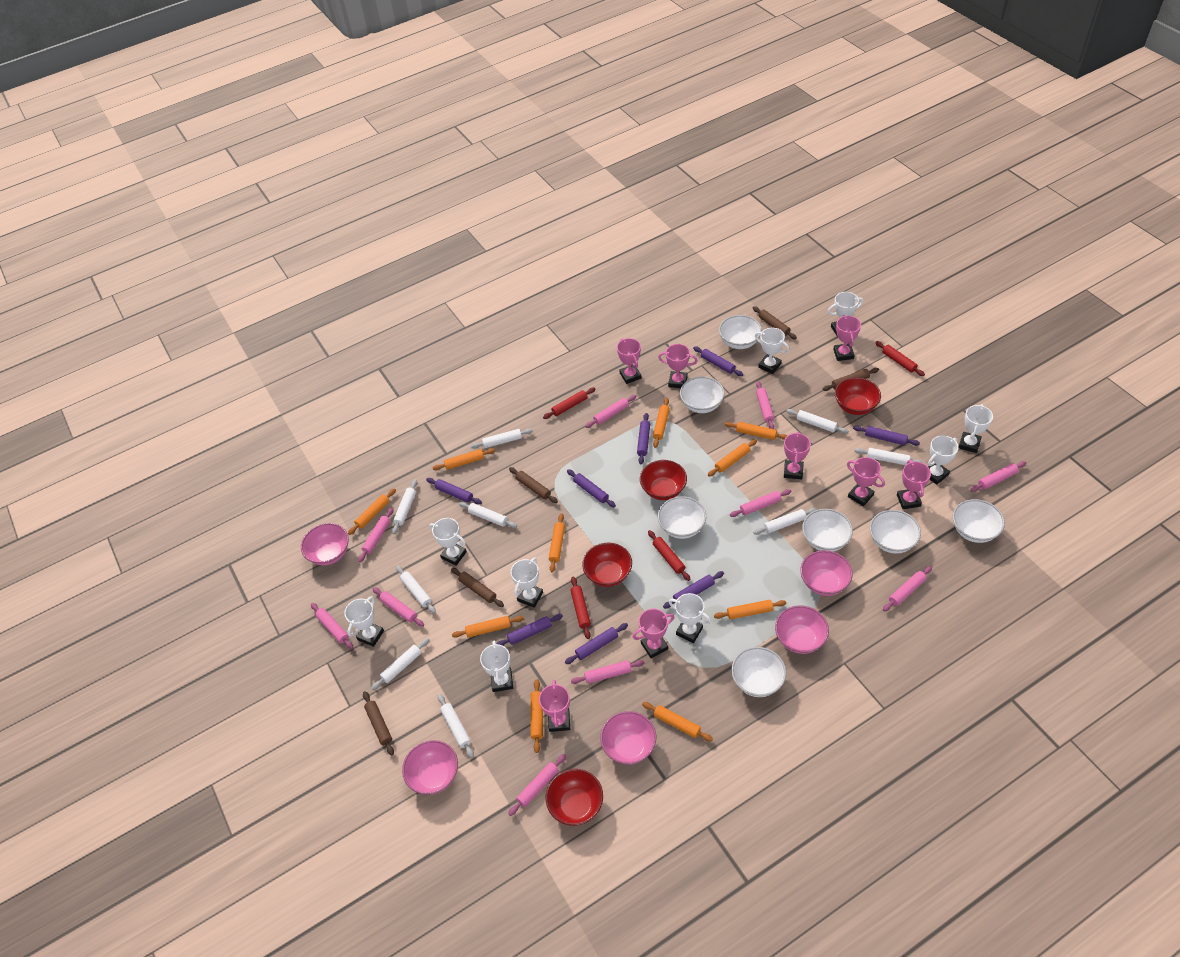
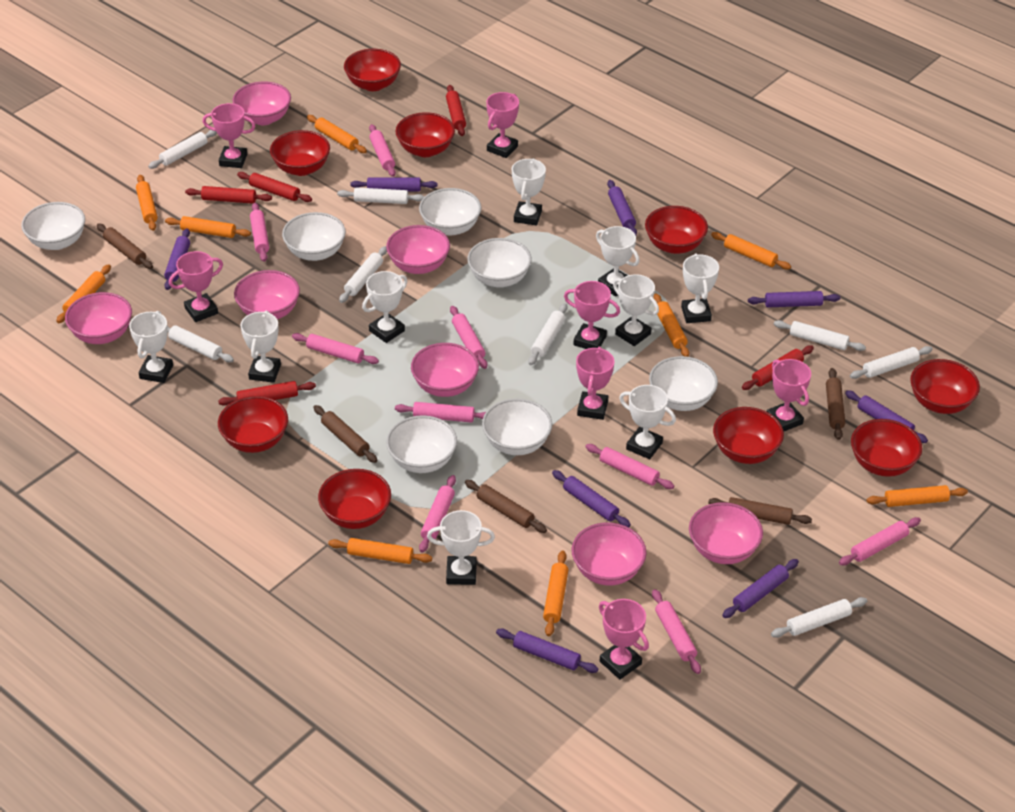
orange rolling pin: 10 -> 9
pink bowl: 5 -> 7
pink rolling pin: 10 -> 9
pink trophy: 8 -> 7
red bowl: 4 -> 9
red rolling pin: 4 -> 5
white rolling pin: 9 -> 8

